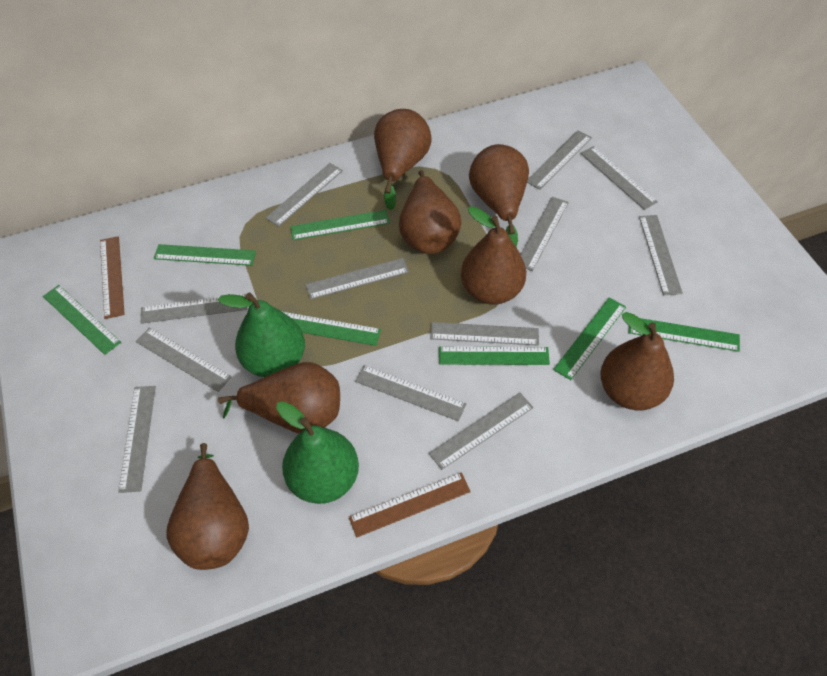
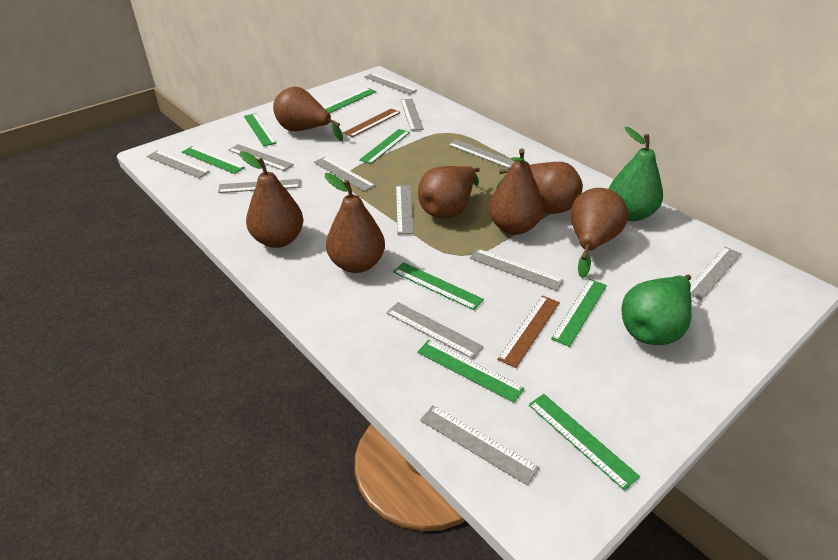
green ruler: 7 -> 8

